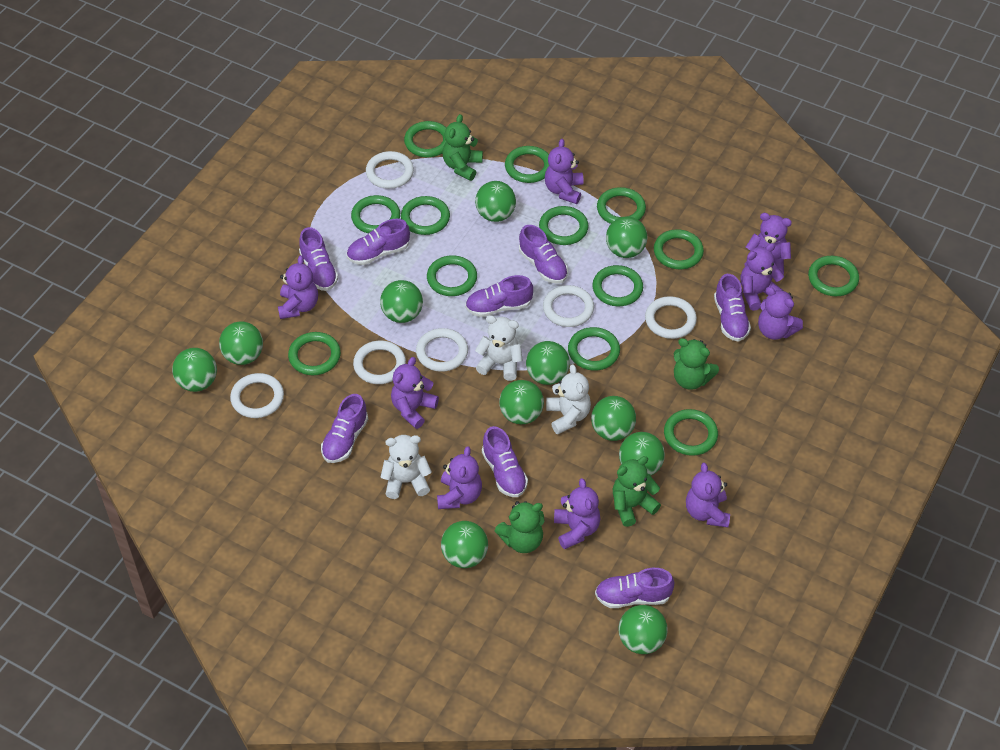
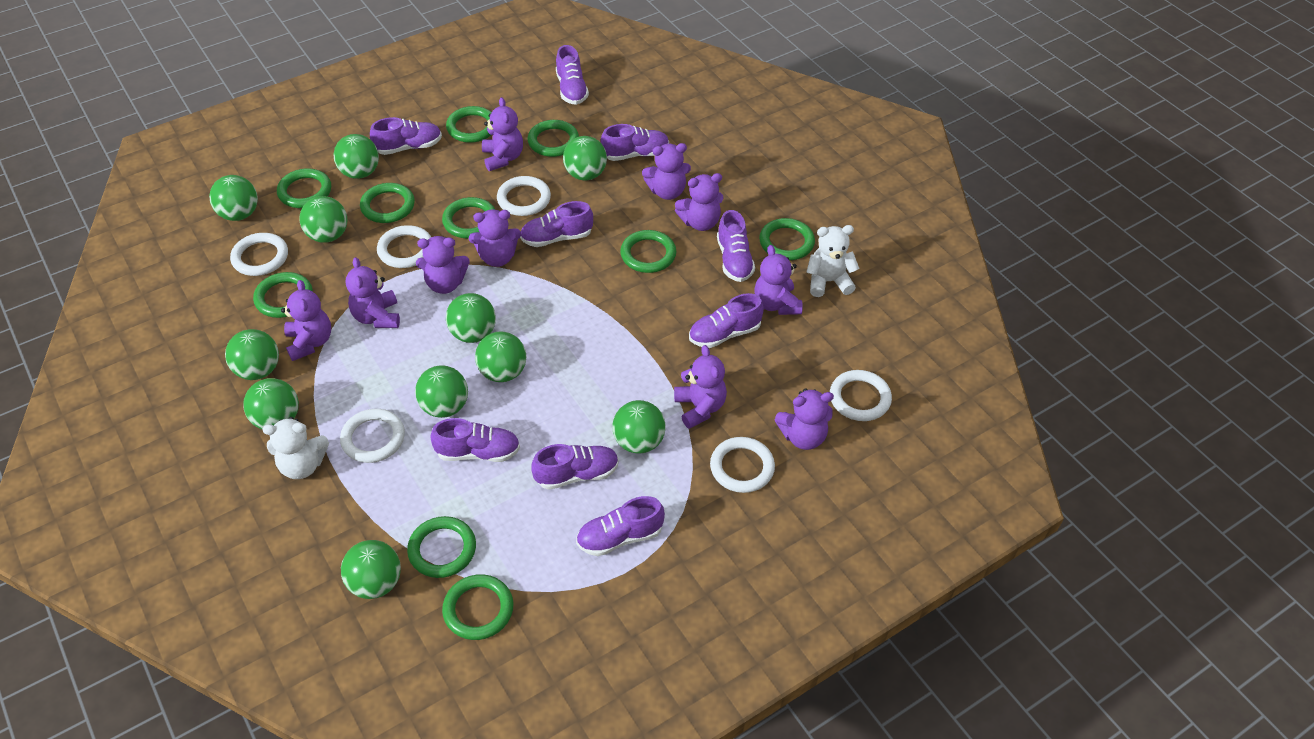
green ring: 13 -> 10
green teddy bear: 4 -> 0
purple shoe: 8 -> 9
purple teddy bear: 9 -> 10
white teddy bear: 3 -> 2

